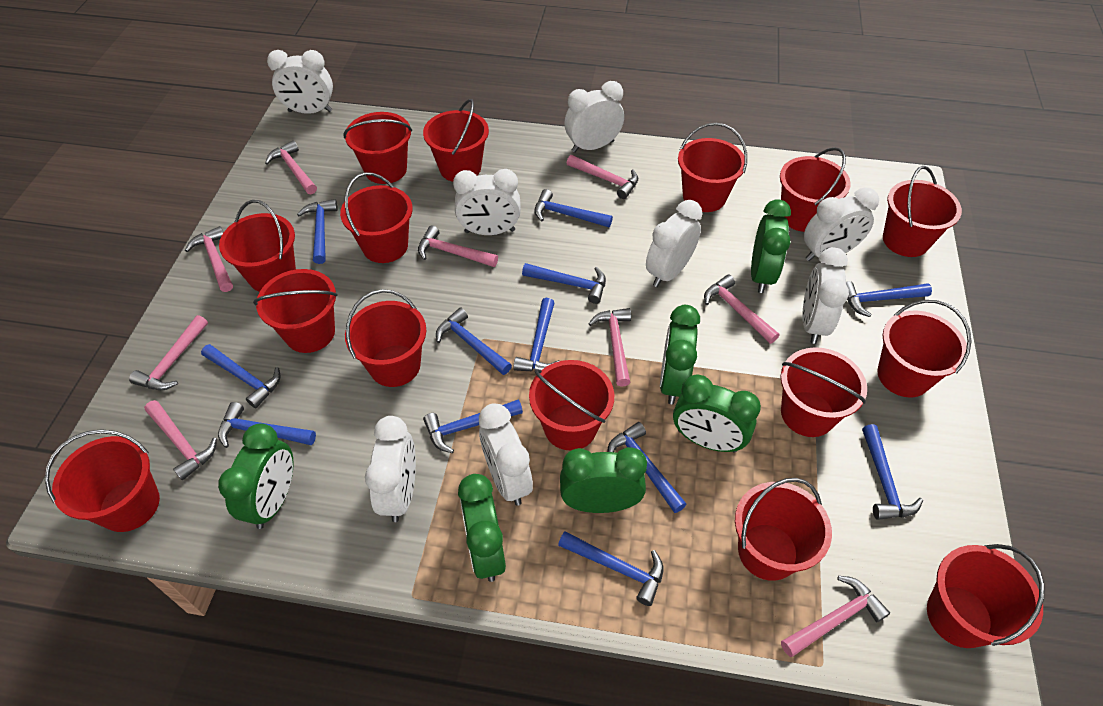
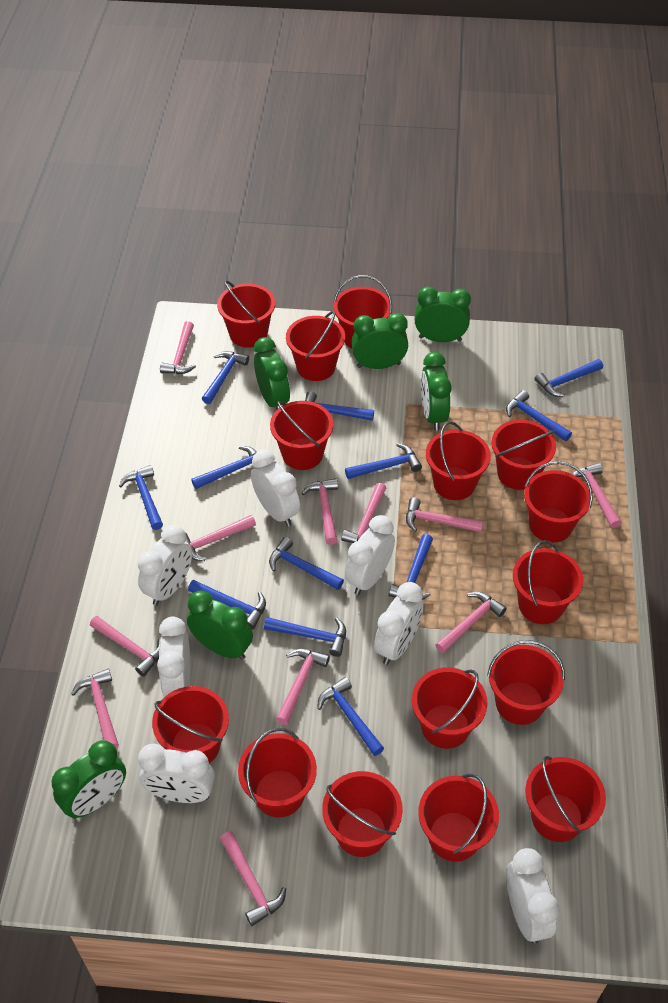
pink hammer: 9 -> 11
white clock: 8 -> 7

